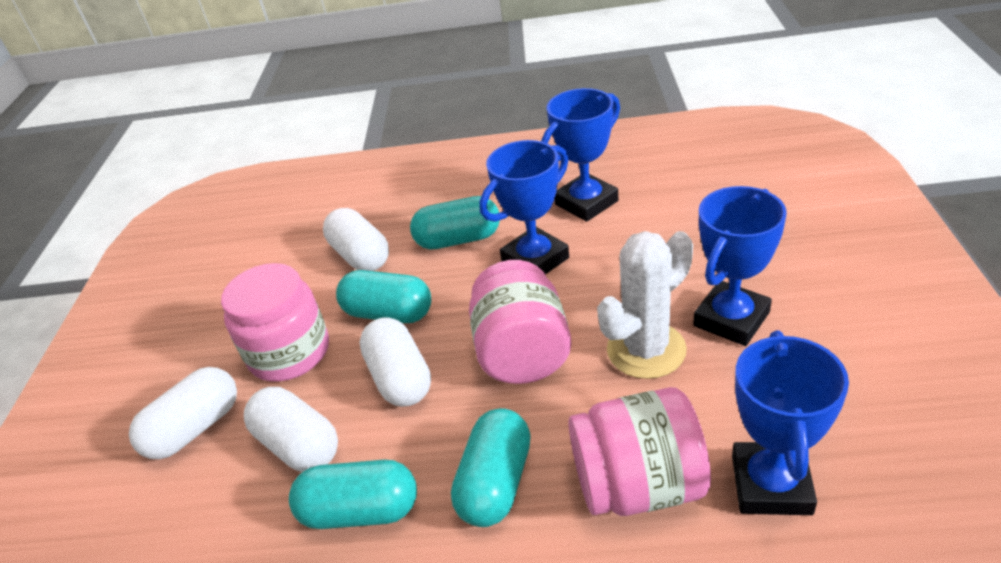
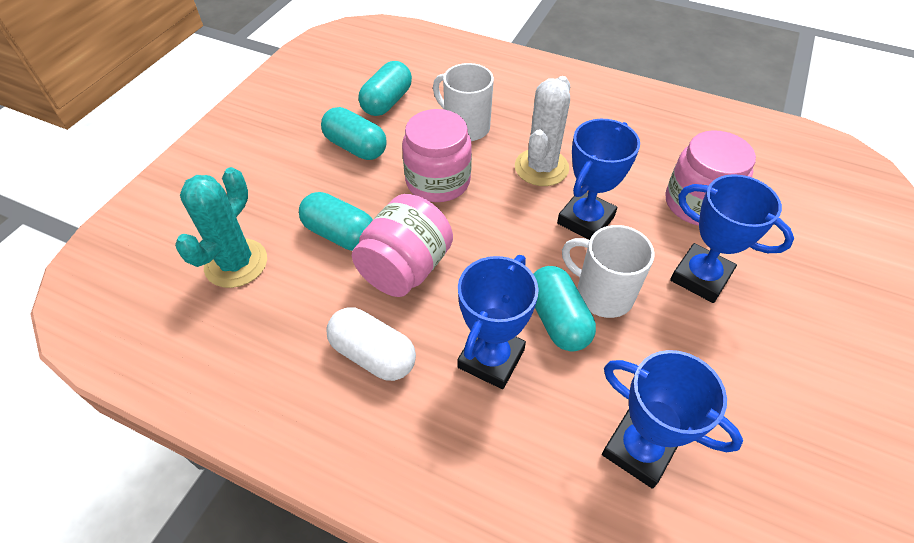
turquoise cactus: 0 -> 1
white capsule: 4 -> 1
white mug: 0 -> 2

